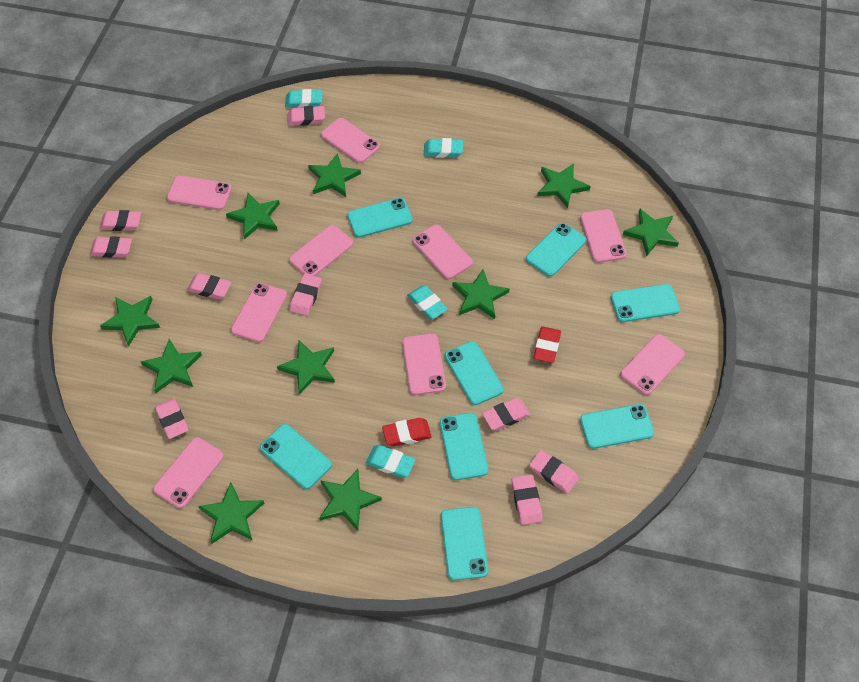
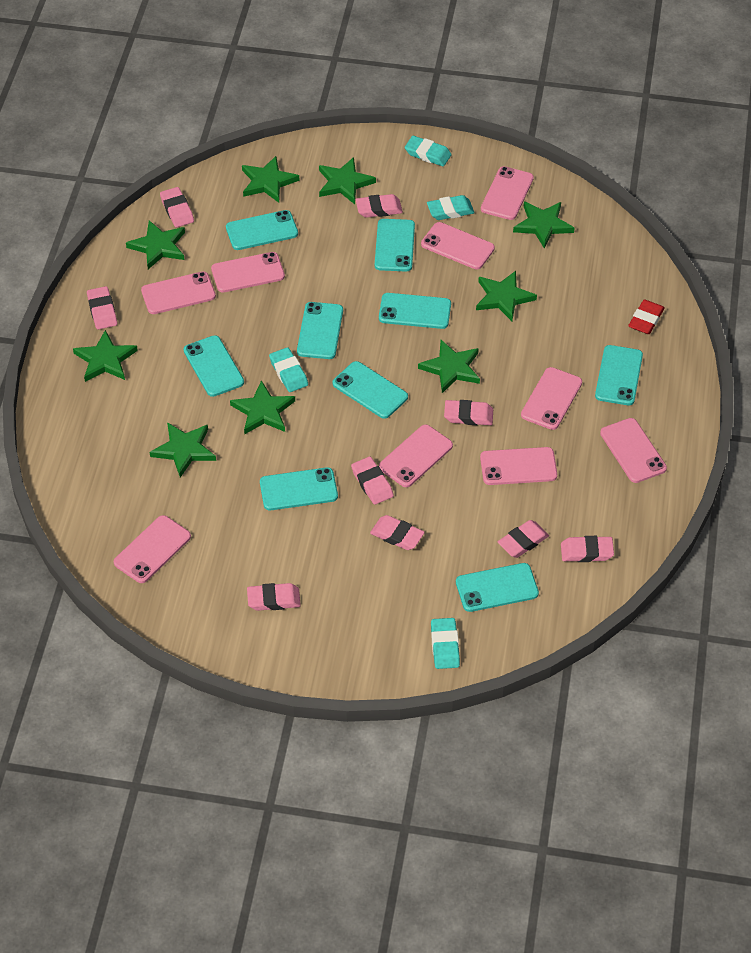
green star: 10 -> 9
red eraser: 2 -> 1
turquoise phone: 8 -> 9

